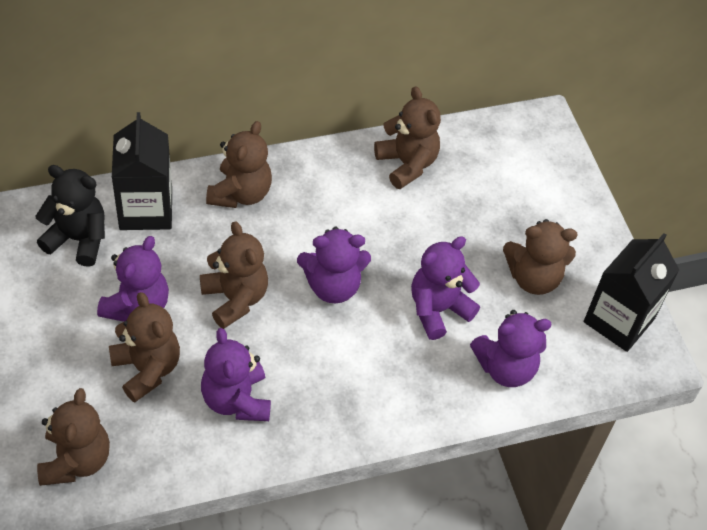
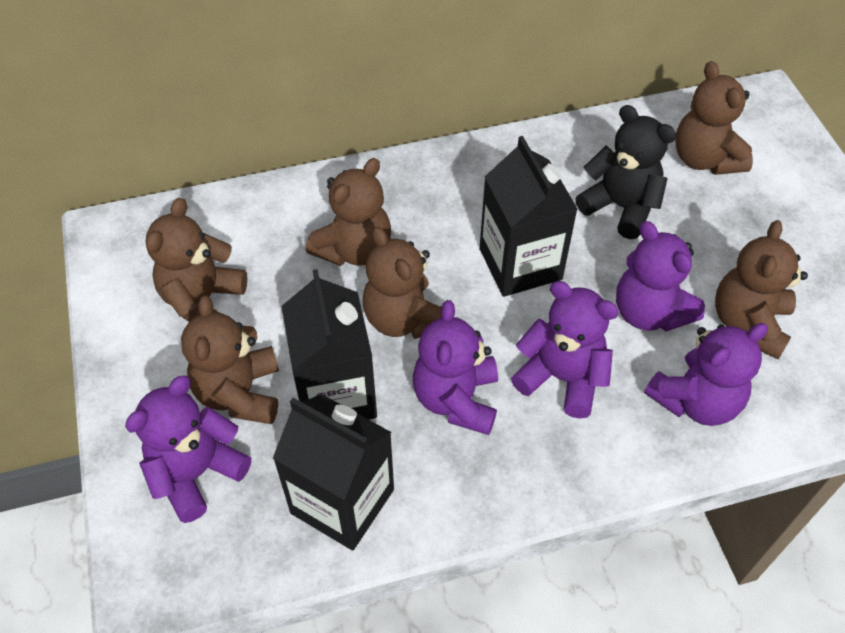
black carton: 2 -> 3

